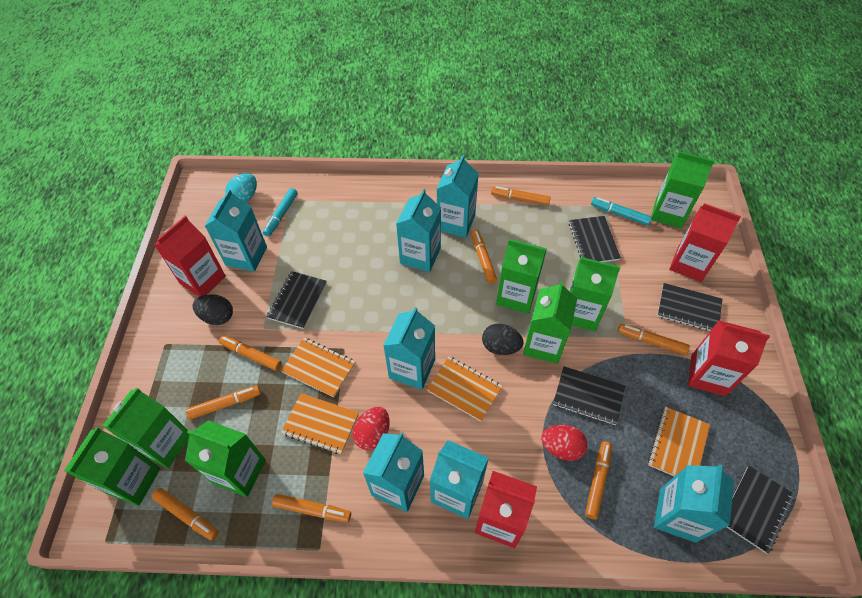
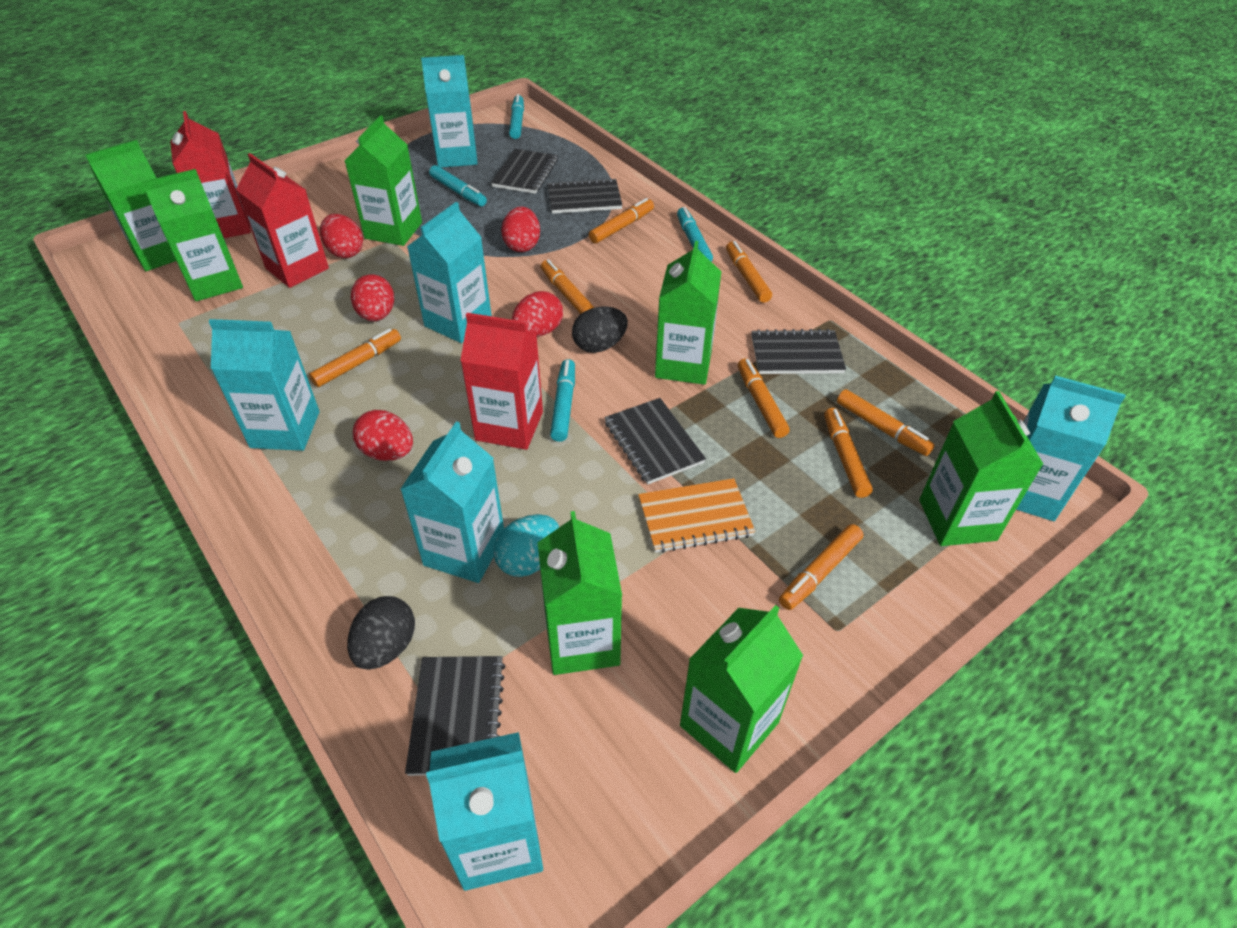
orange notebook: 4 -> 1
red carton: 4 -> 3
red egg: 2 -> 5
turquoise carton: 7 -> 6
turquoise marker: 2 -> 4

